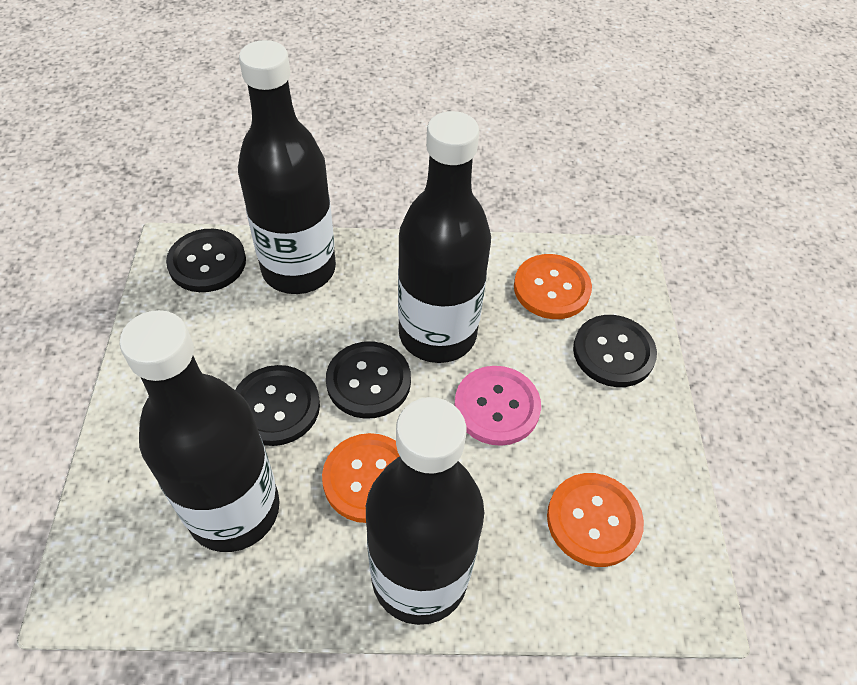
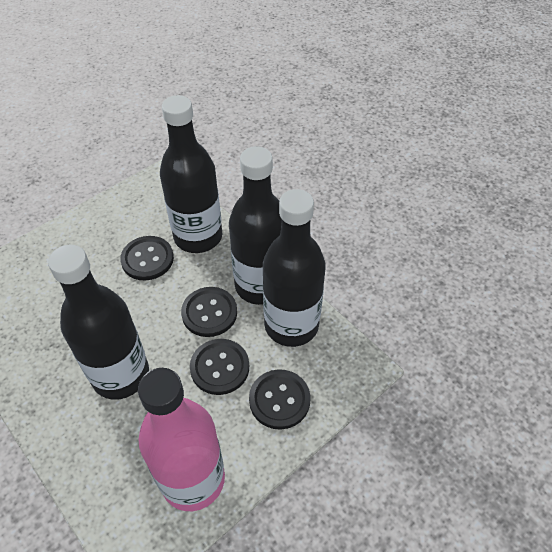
orange button: 3 -> 0
pink bottle: 0 -> 1
pink button: 1 -> 0

